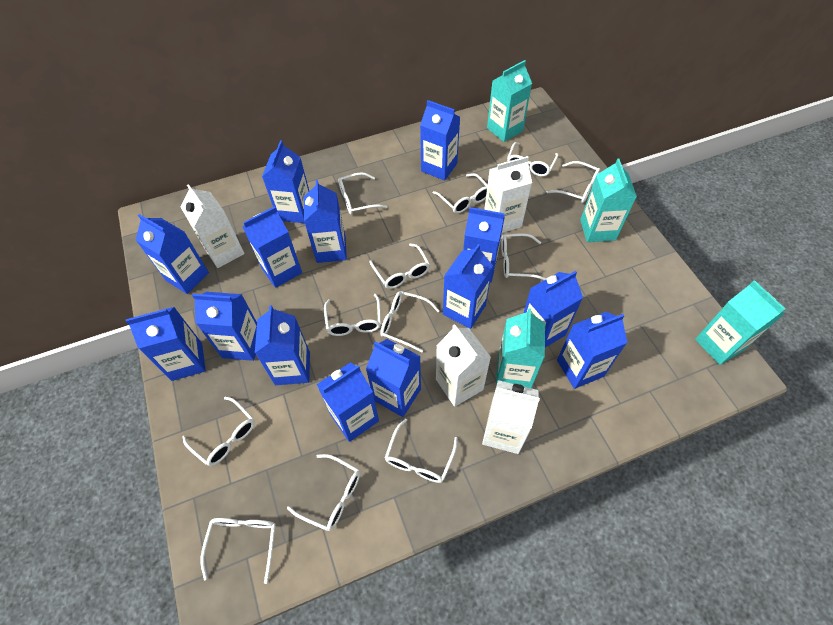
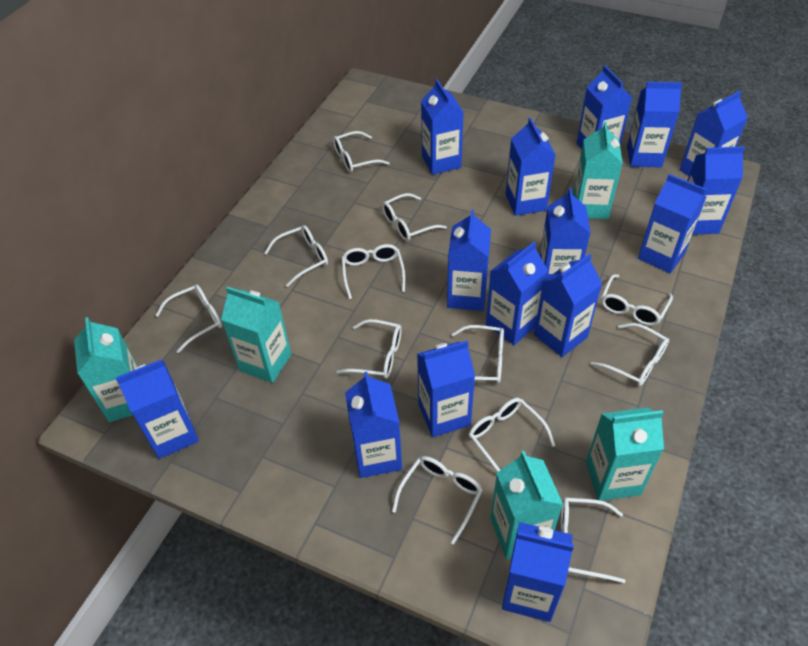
blue carton: 14 -> 15
turquoise carton: 4 -> 5
white carton: 4 -> 0

